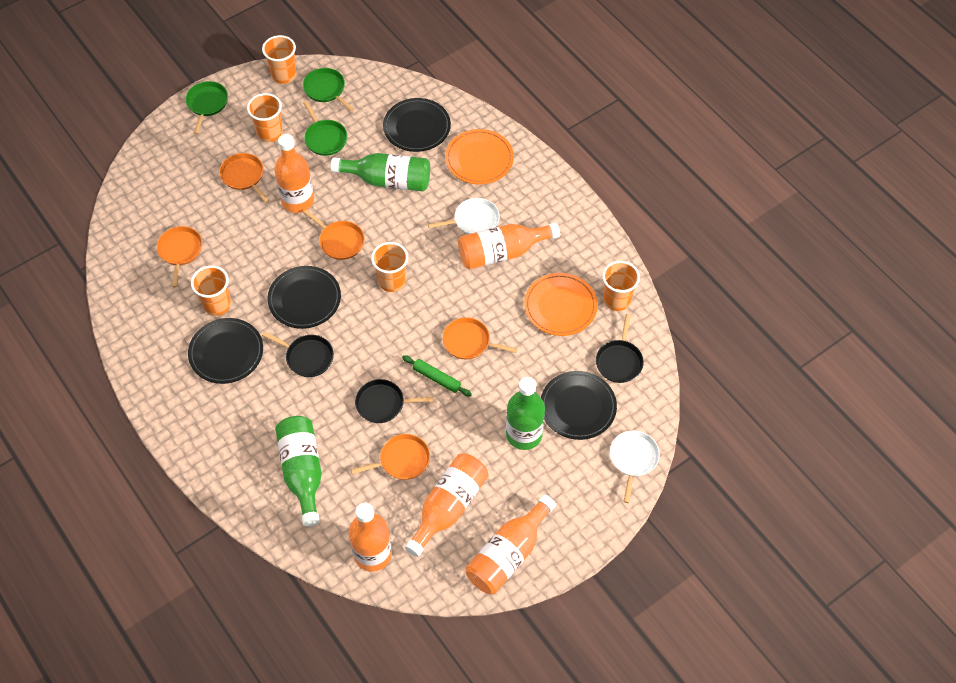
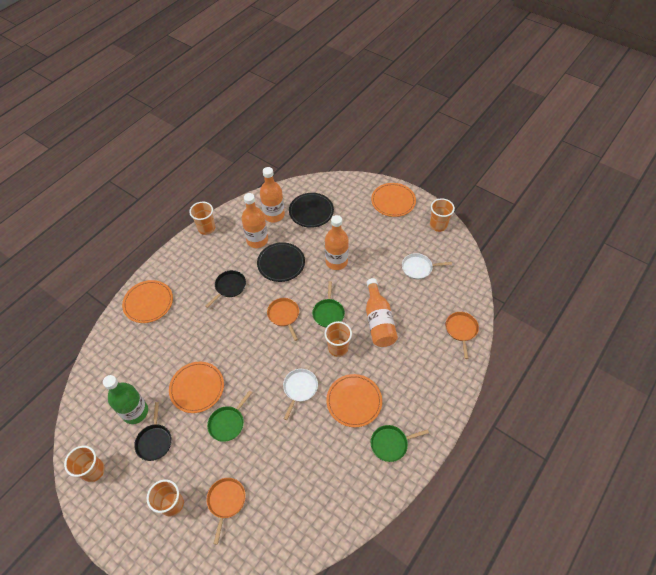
black pan: 3 -> 2
black plate: 4 -> 2
green bottle: 3 -> 1
green rolling pin: 1 -> 0
orange bottle: 5 -> 4
orange pan: 5 -> 3
orange plate: 2 -> 4

